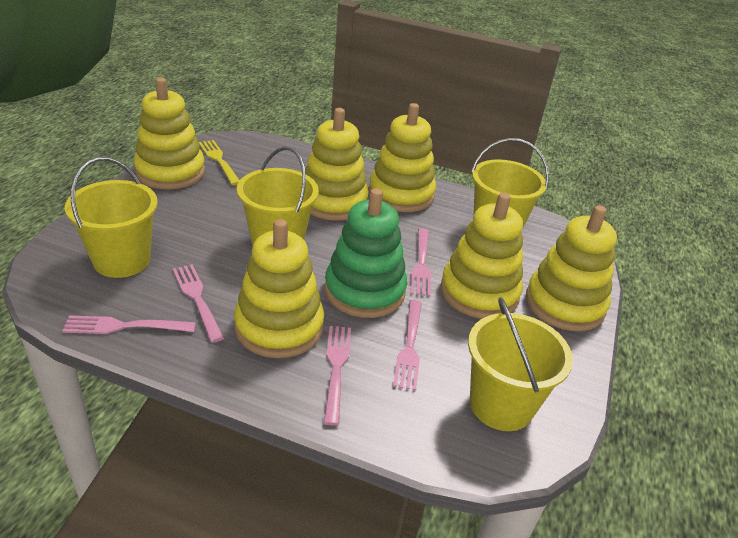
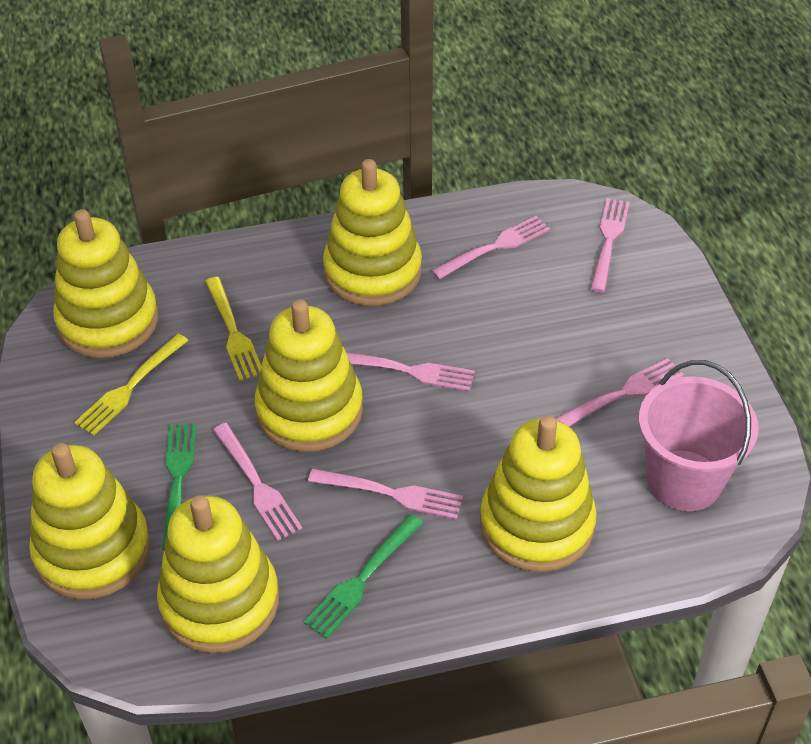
green fork: 0 -> 2
green stacking toy: 1 -> 0
pink bucket: 0 -> 1
pink fork: 5 -> 6
yellow bucket: 4 -> 0
yellow fork: 1 -> 2

